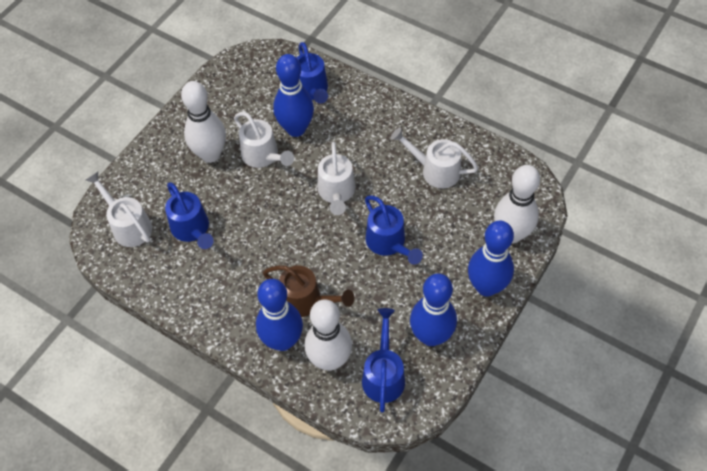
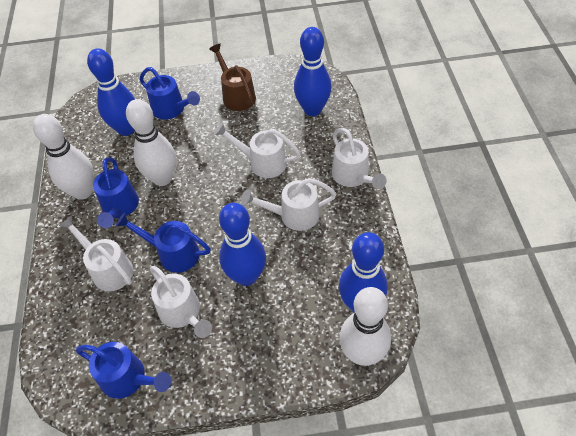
white watering can: 4 -> 5

